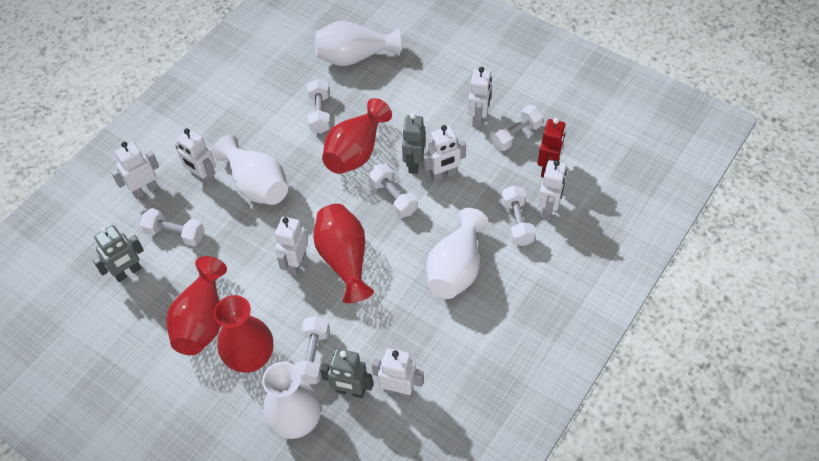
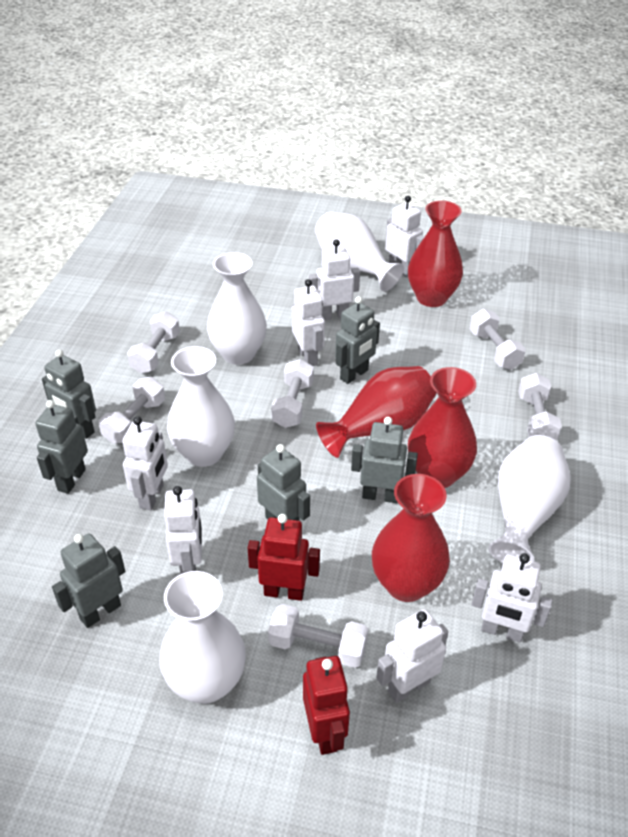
grey robot: 3 -> 6
red robot: 1 -> 2
white vase: 4 -> 5

